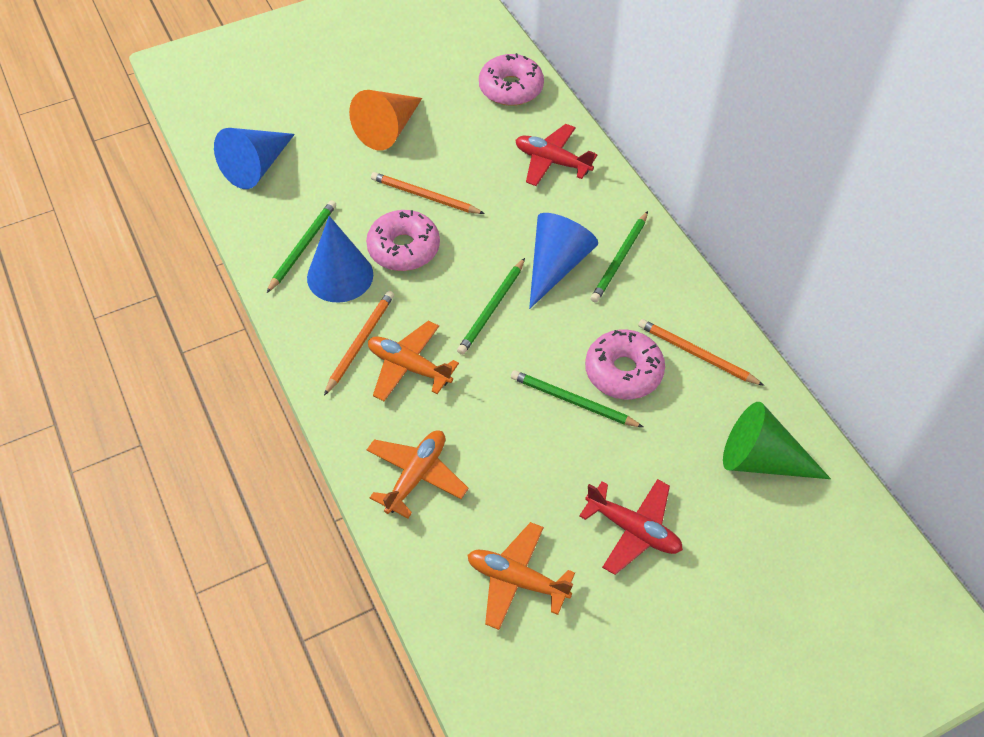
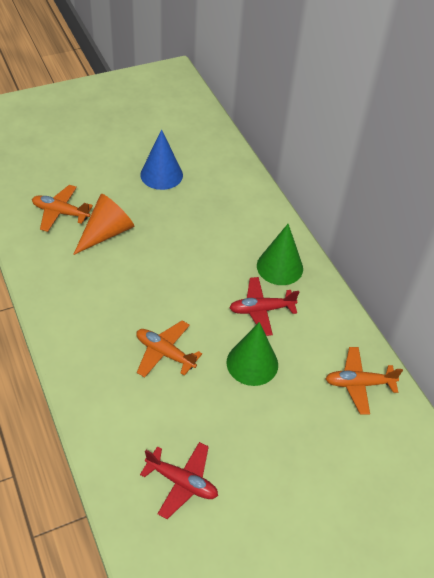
blue cone: 3 -> 1
green cone: 1 -> 2
green pencil: 4 -> 0
orange pencil: 3 -> 0
pink donut: 3 -> 0

